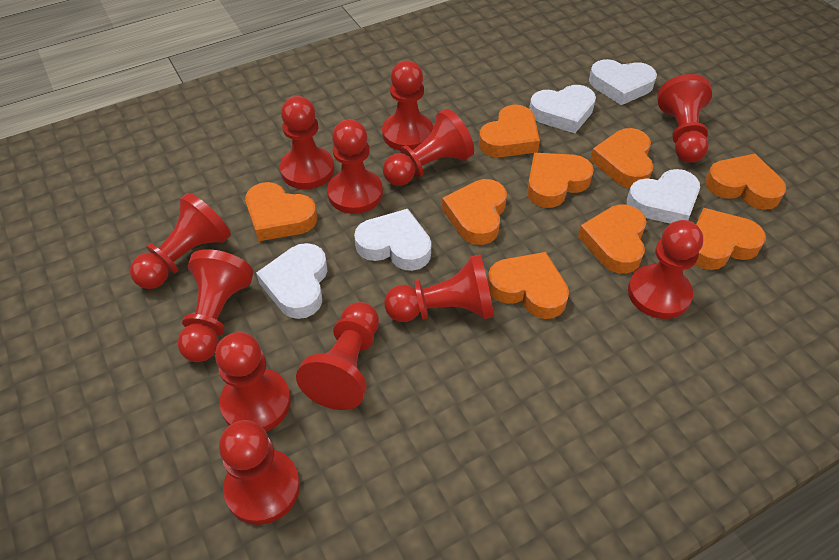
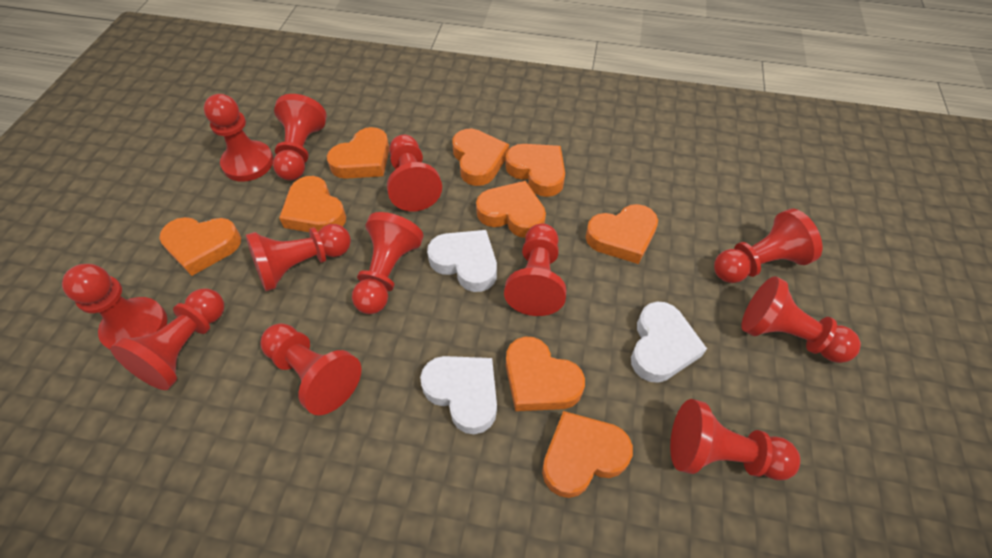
white heart: 5 -> 3

